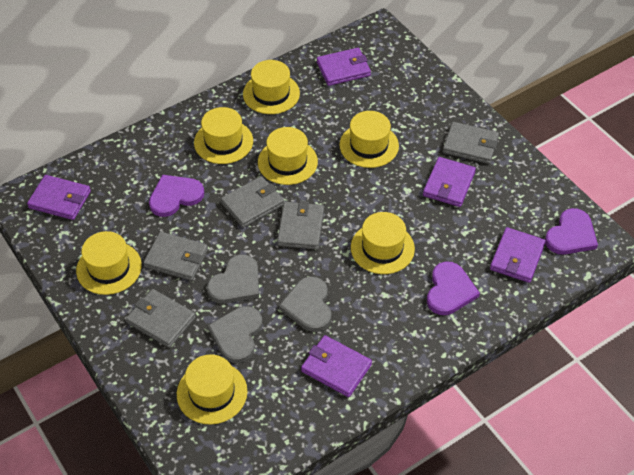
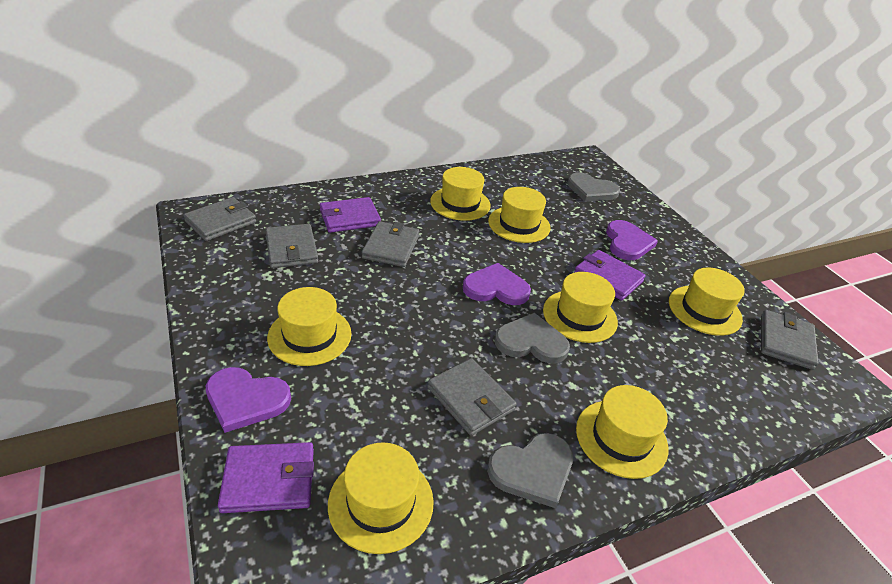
purple wallet: 5 -> 3

